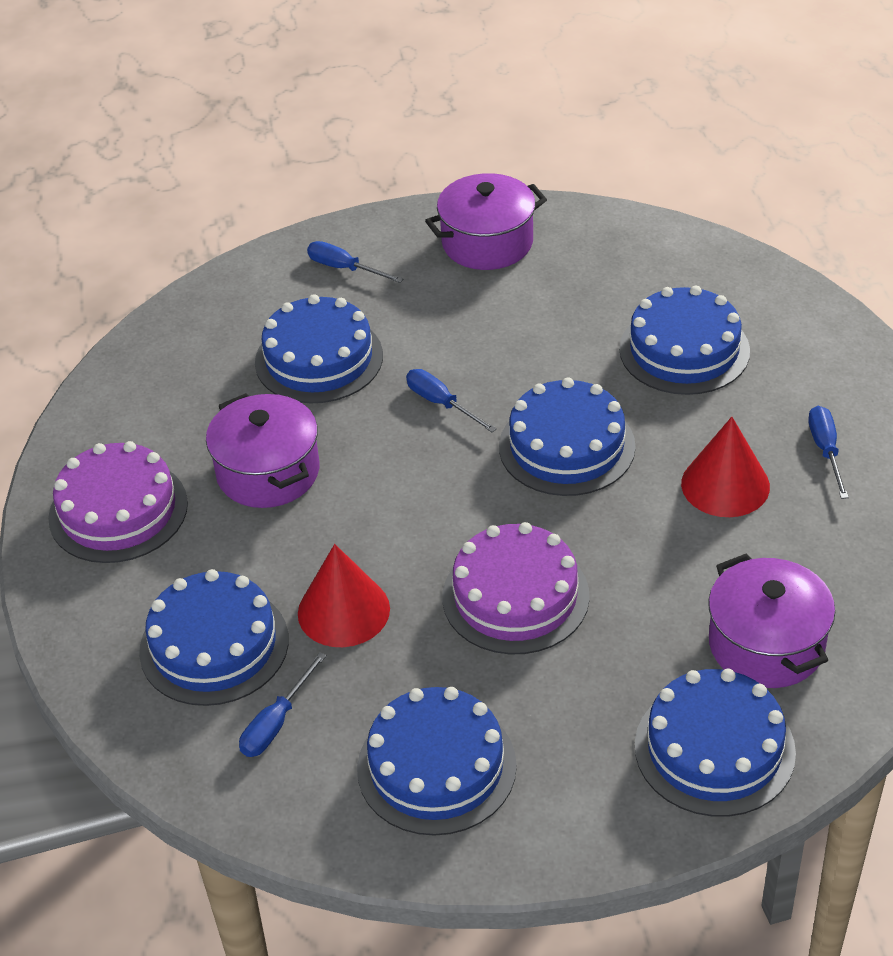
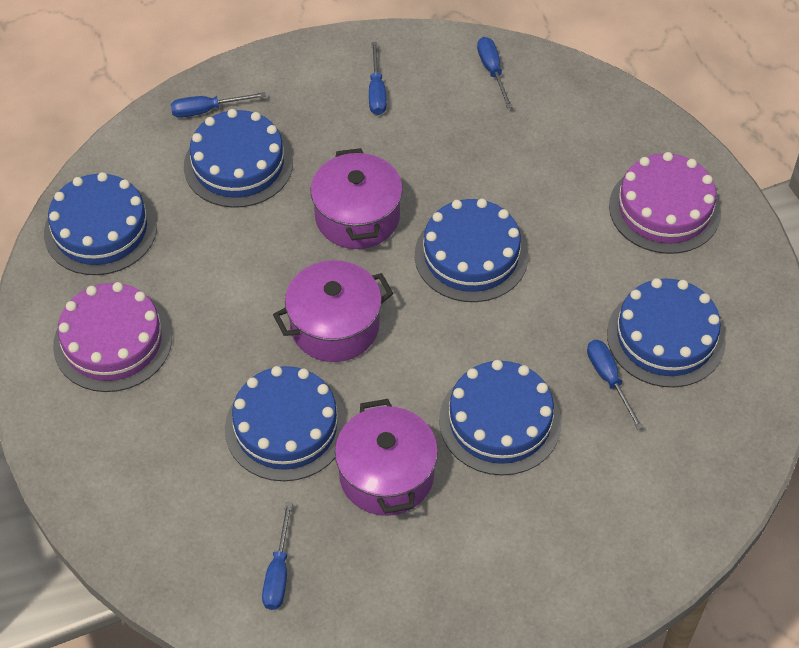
blue screwdriver: 4 -> 5
red cone: 2 -> 0

